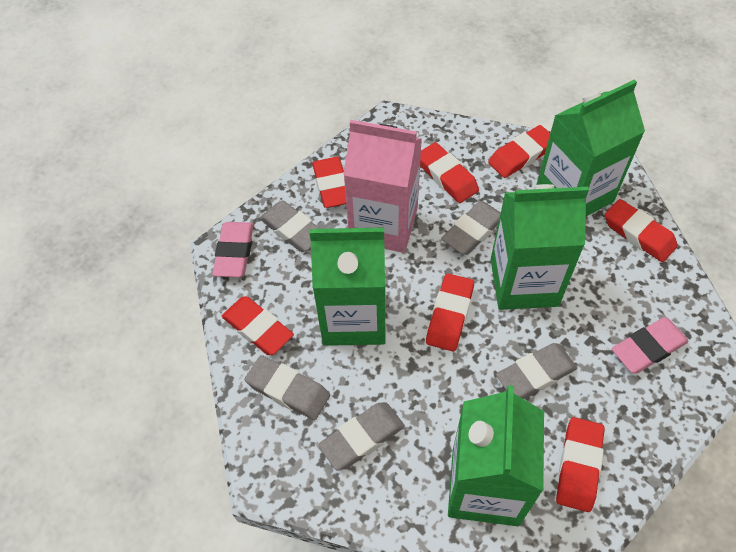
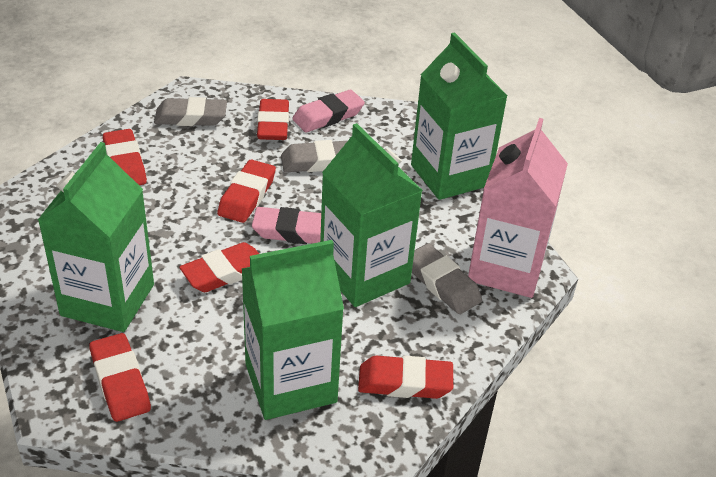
grey eraser: 5 -> 3
red eraser: 7 -> 6

